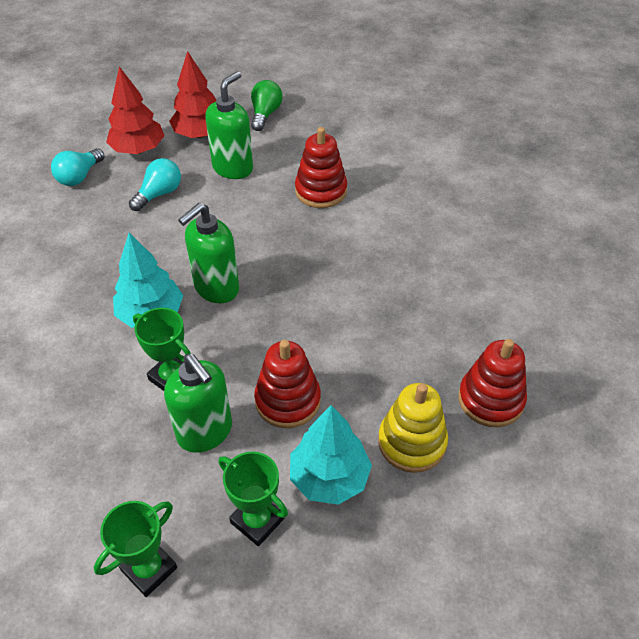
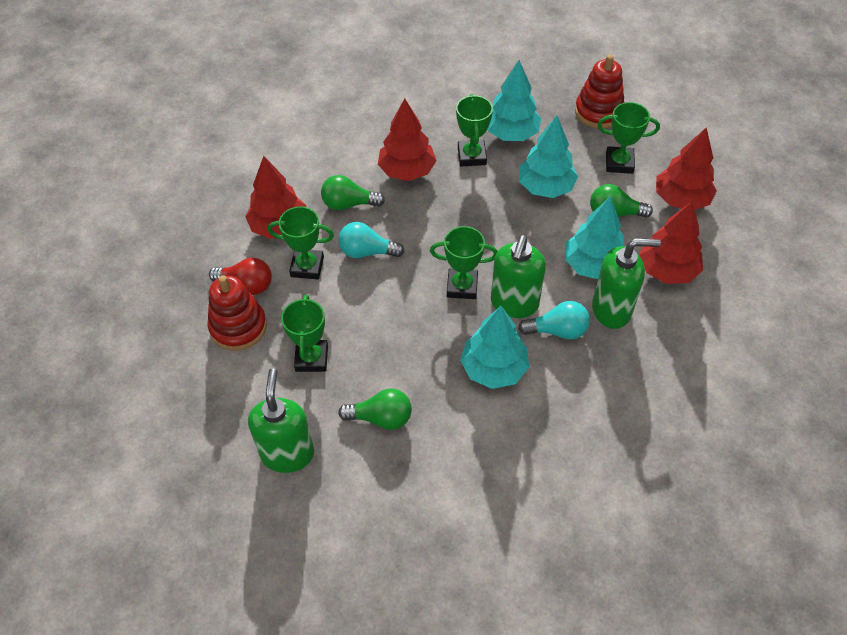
green light bulb: 1 -> 3
green trophy: 3 -> 5
red light bulb: 0 -> 1
red stacking toy: 3 -> 2
red tree: 2 -> 4
turquoise tree: 2 -> 4
yellow stacking toy: 1 -> 0

